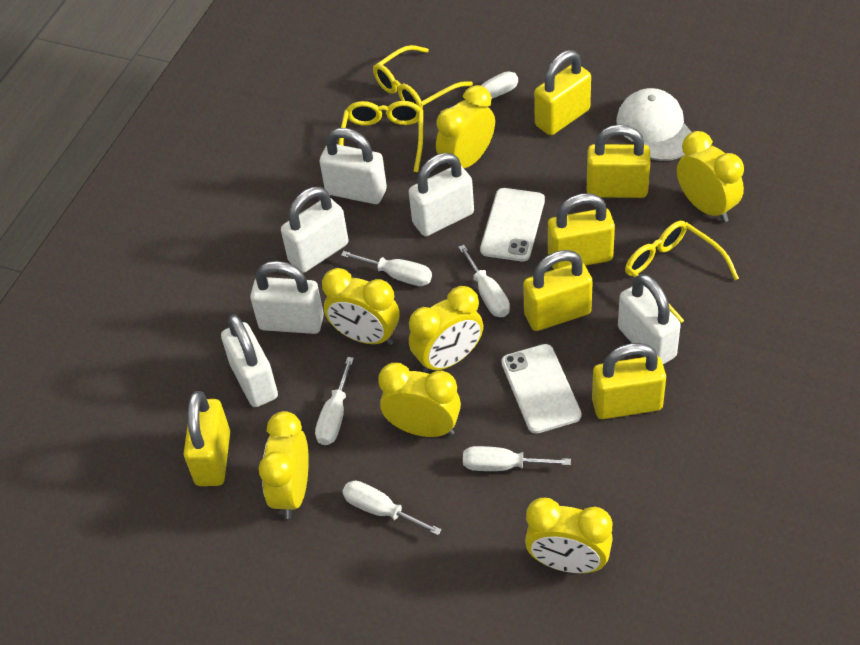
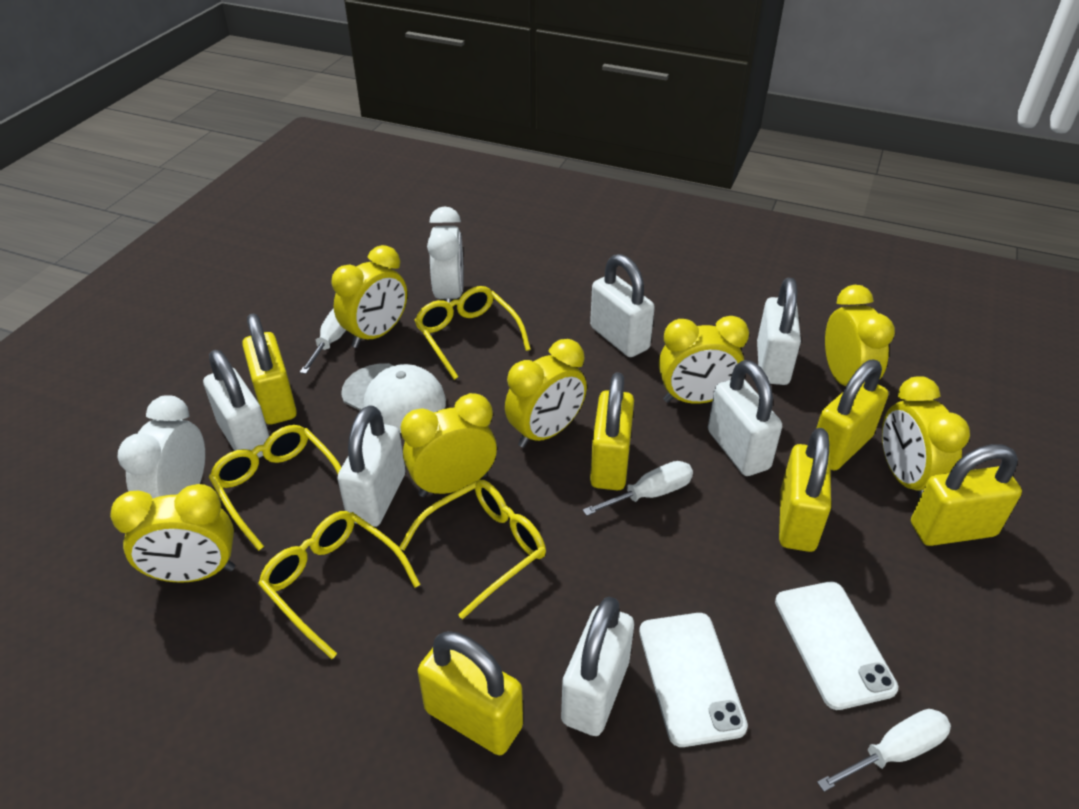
white clock: 0 -> 2
white screwdriver: 6 -> 3
yellow glasses: 3 -> 4

